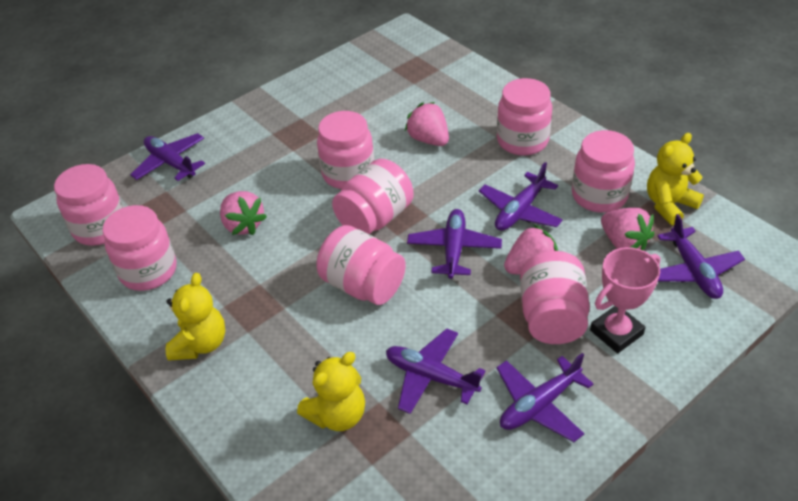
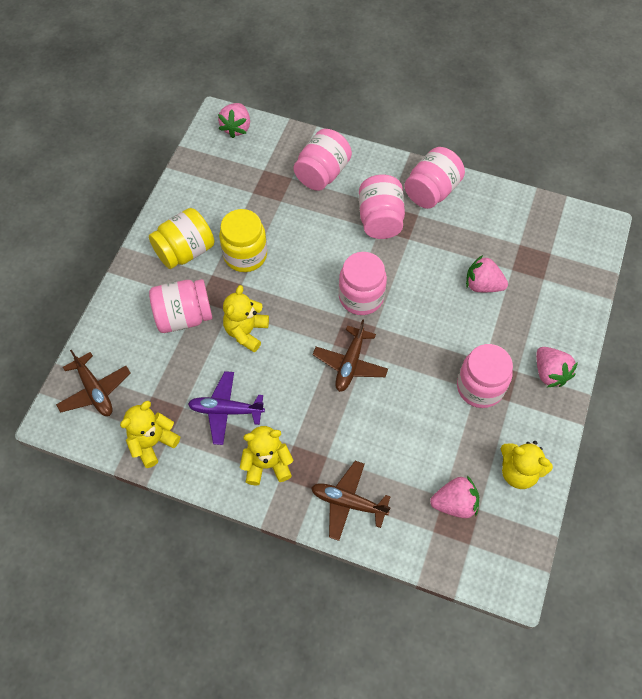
brown plane: 0 -> 3
pink jar: 8 -> 6
pink trophy: 1 -> 0
purple plane: 6 -> 1
yellow jar: 0 -> 2
yellow teddy bear: 3 -> 4

